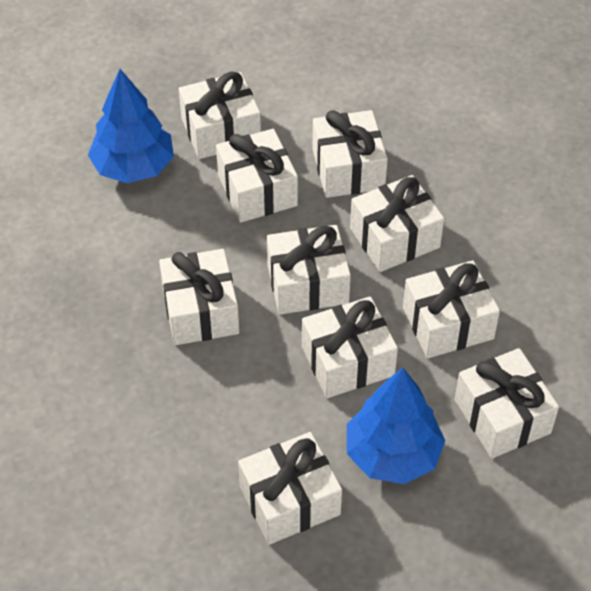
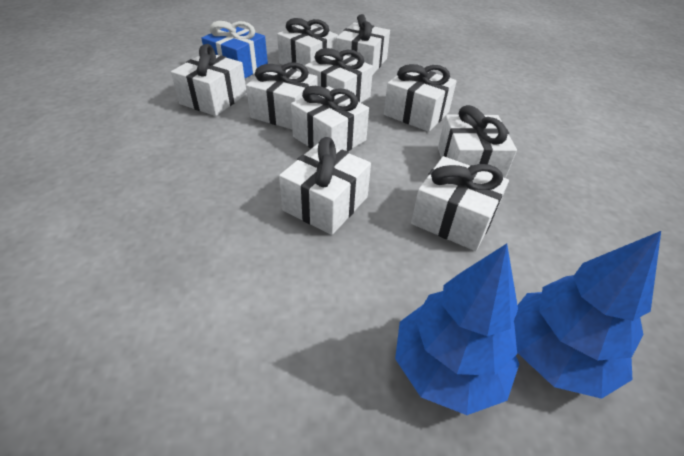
blue gift: 0 -> 1

